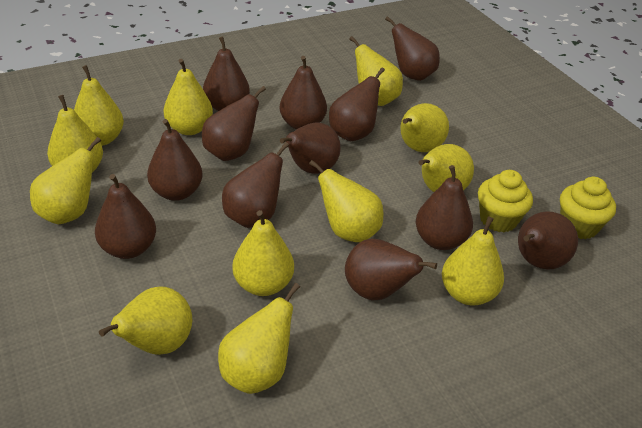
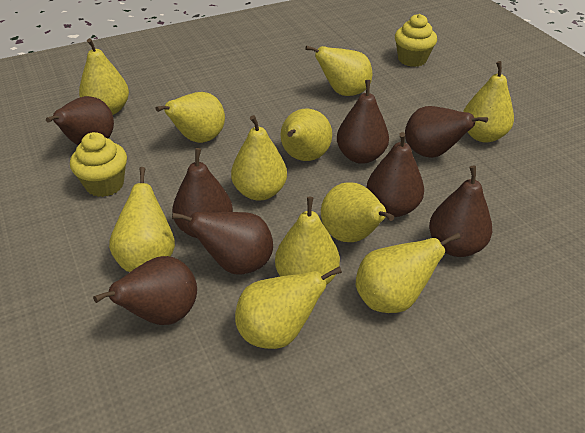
brown pear: 12 -> 8
yellow pear: 12 -> 11

